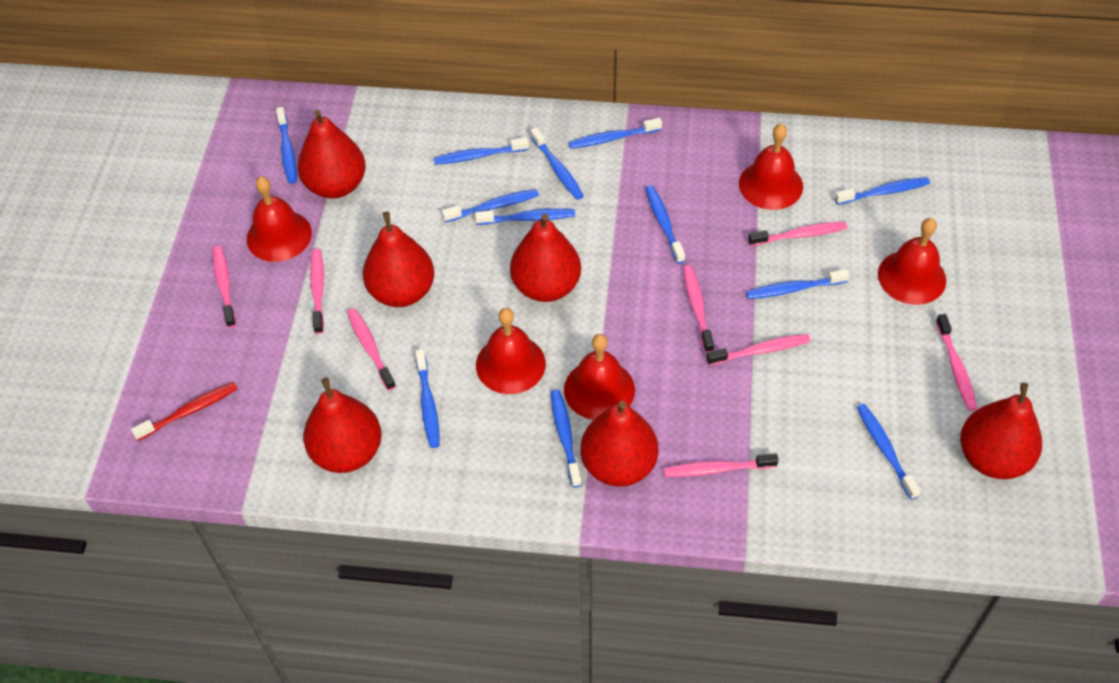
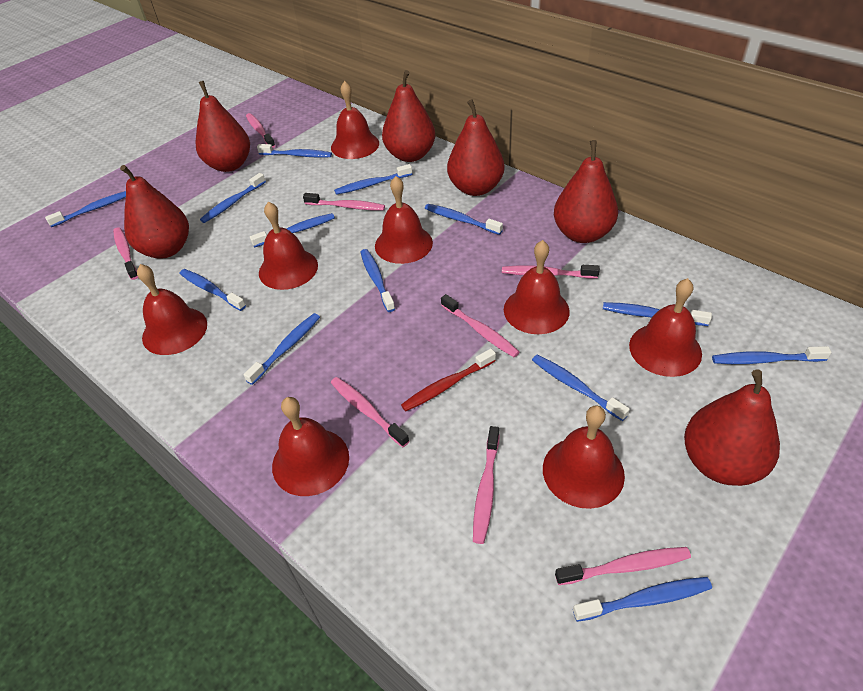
blue toothbrush: 12 -> 13
red bell: 5 -> 8

